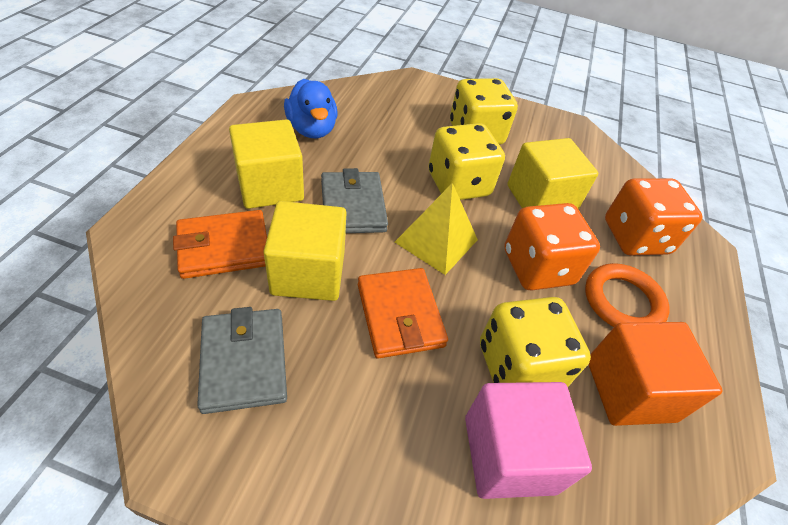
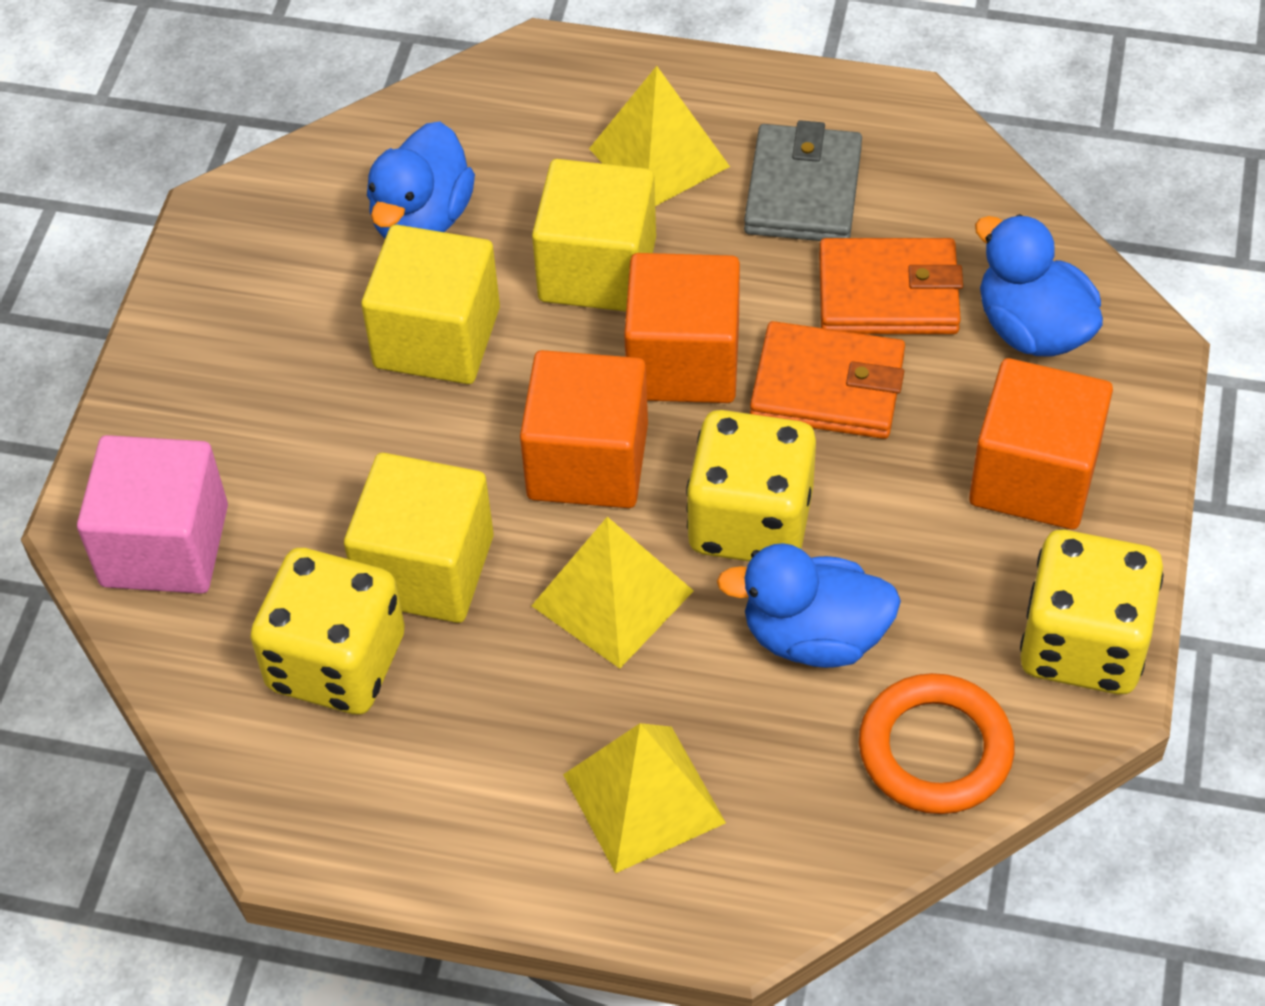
blue duck: 1 -> 3
grey wallet: 2 -> 1
orange cube: 1 -> 3
orange dice: 2 -> 0
yellow pyramid: 1 -> 3

